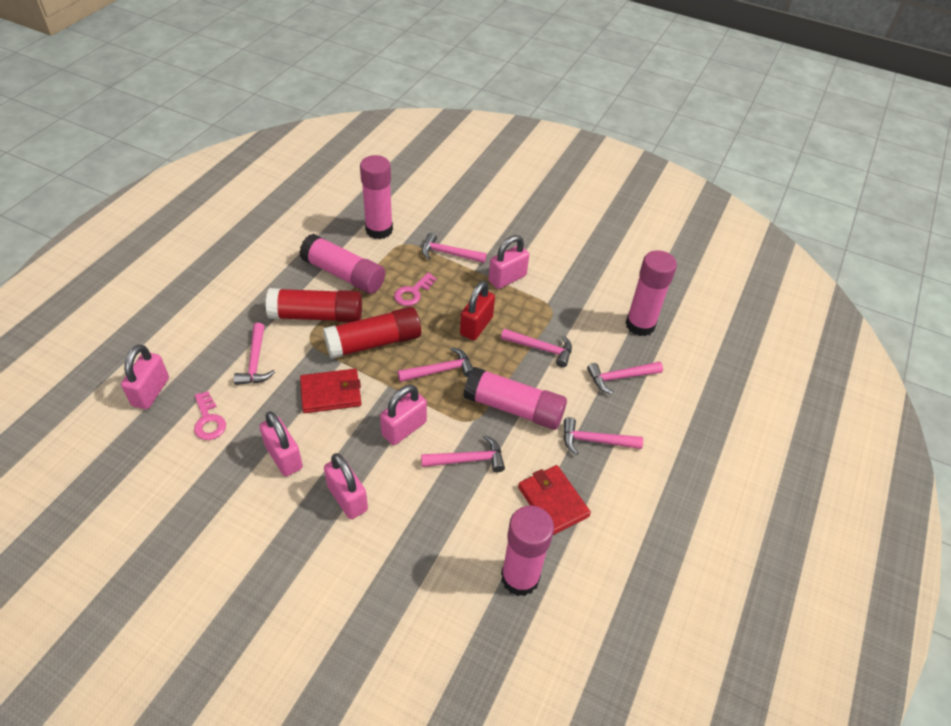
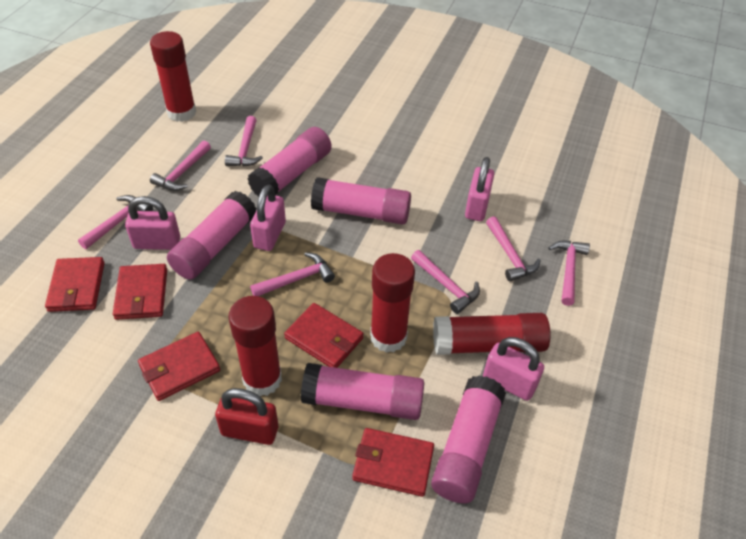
pink key: 2 -> 0
pink padlock: 5 -> 4
red glue stick: 2 -> 4
red wallet: 2 -> 5

